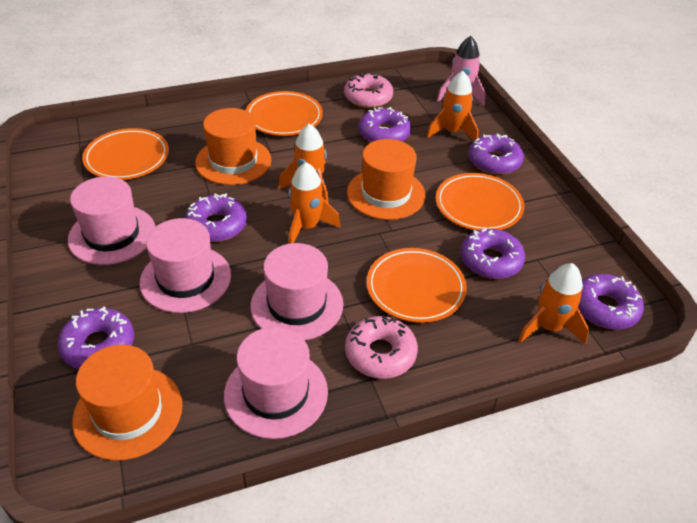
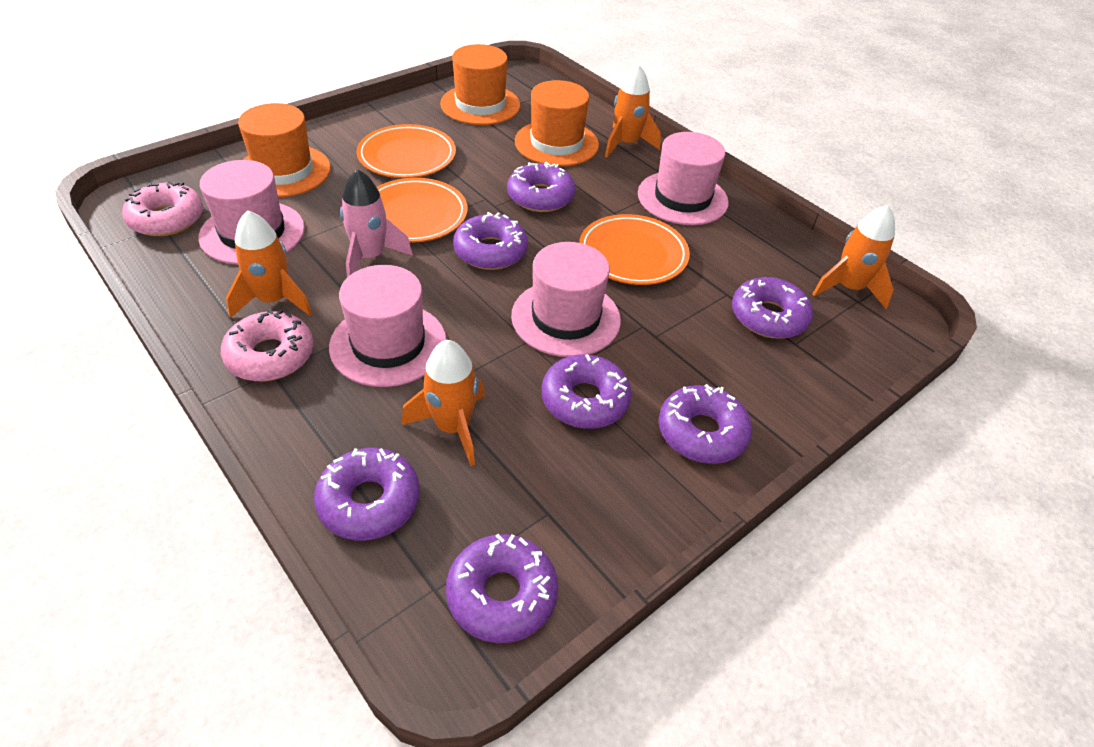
orange plate: 4 -> 3
purple donut: 6 -> 7

